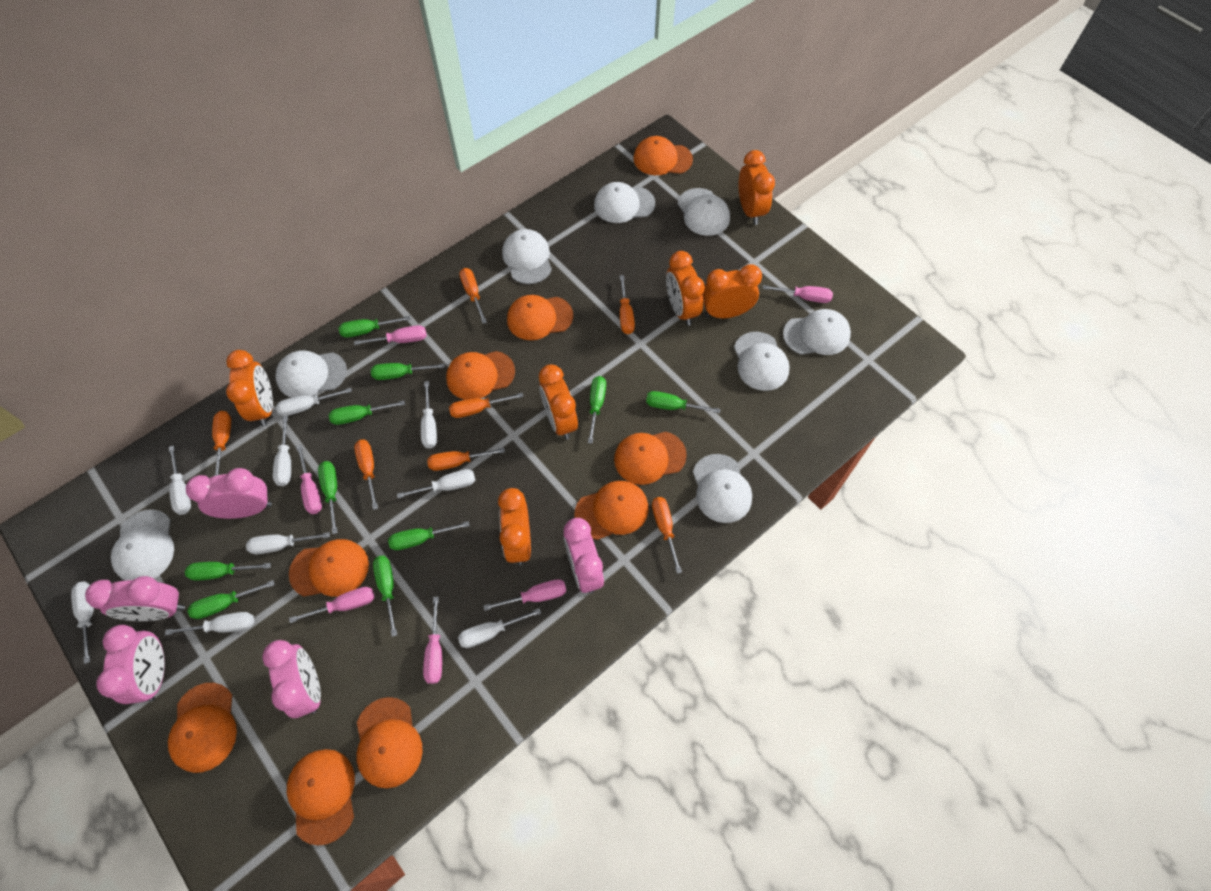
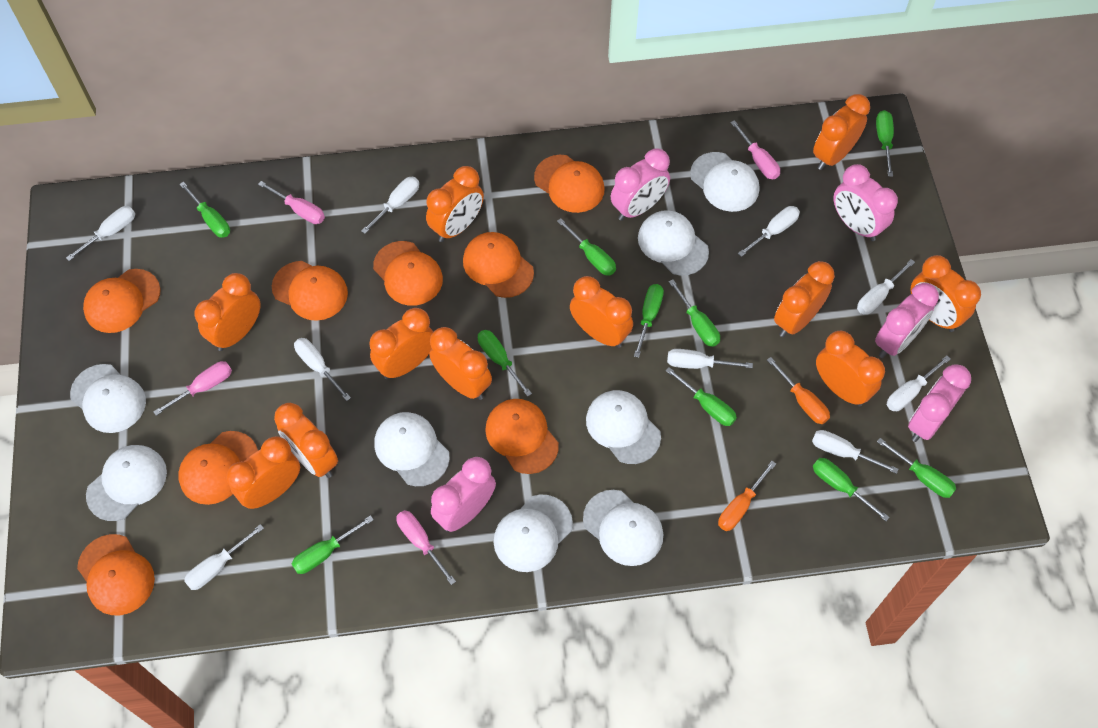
orange cap: 9 -> 8
orange clock: 6 -> 11
orange screwdriver: 7 -> 2
pink screwdriver: 6 -> 4

